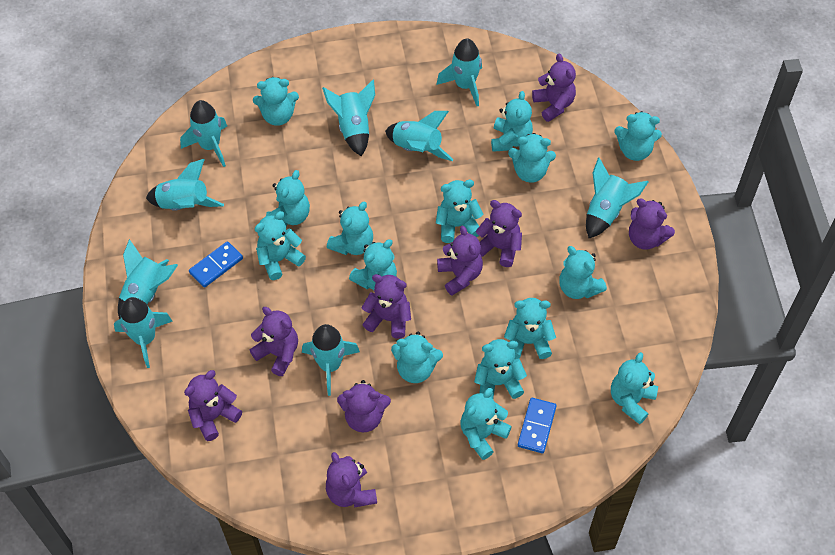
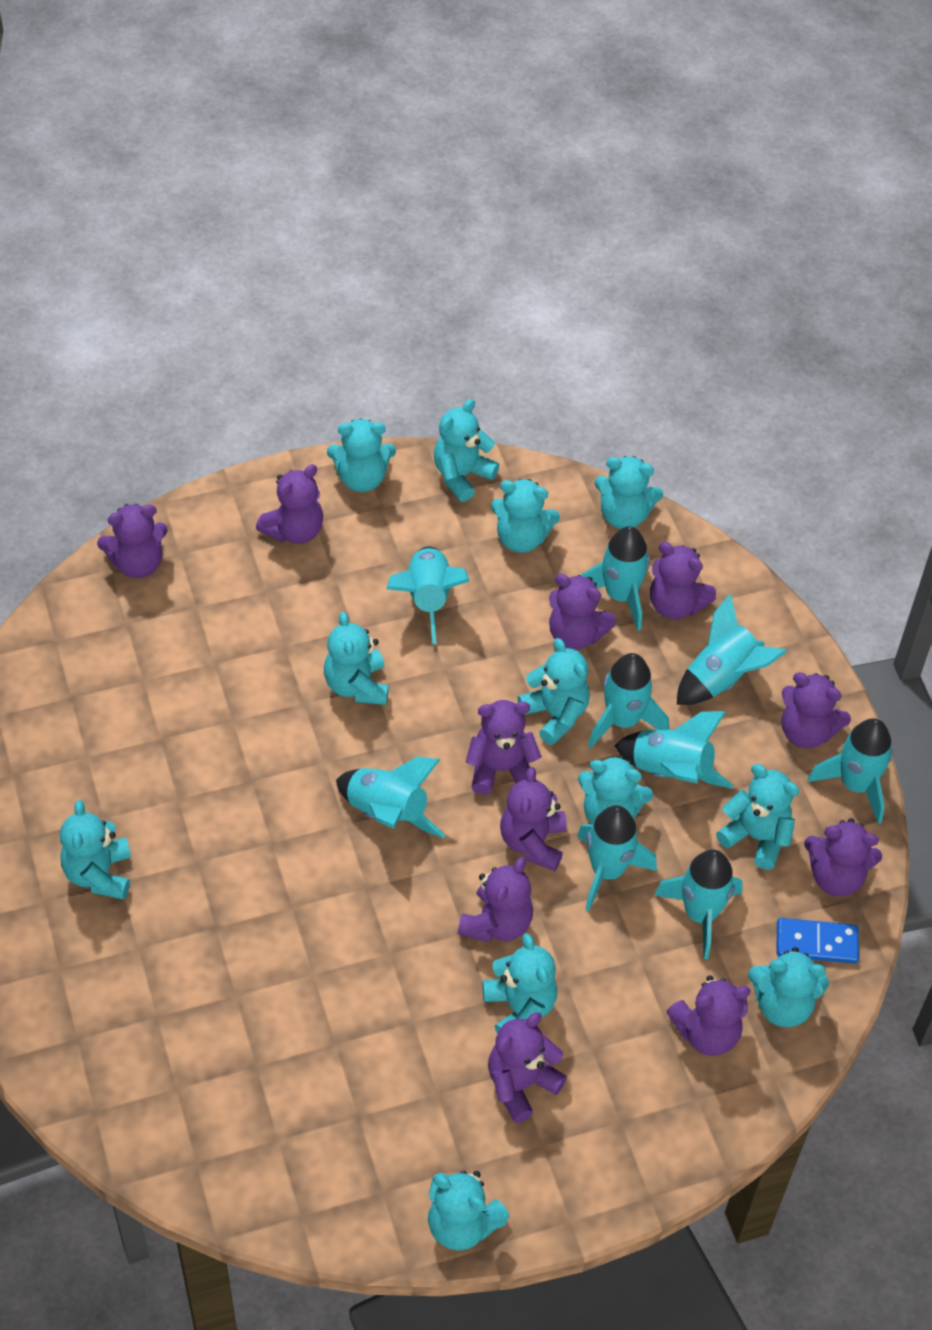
blue domino: 2 -> 1
purple teddy bear: 9 -> 11
turquoise teddy bear: 15 -> 12

